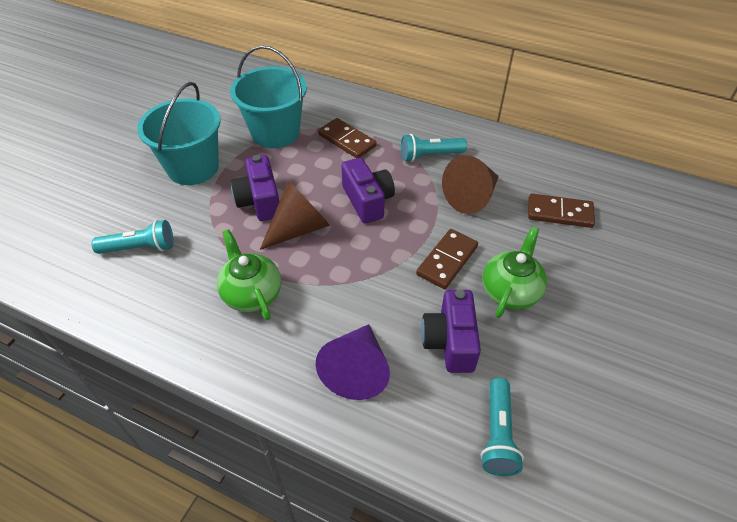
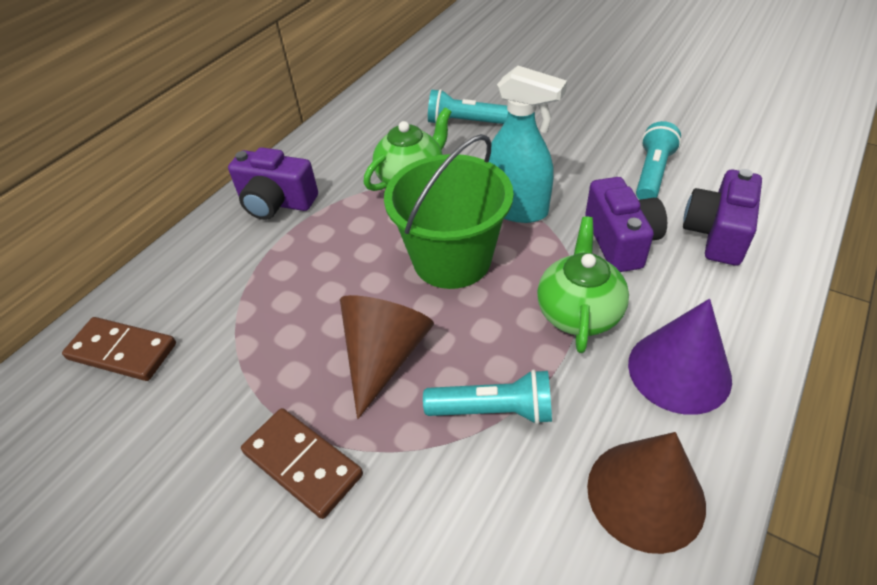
brown domino: 3 -> 2
green bucket: 0 -> 1
turquoise bucket: 2 -> 0
turquoise spray bottle: 0 -> 1

